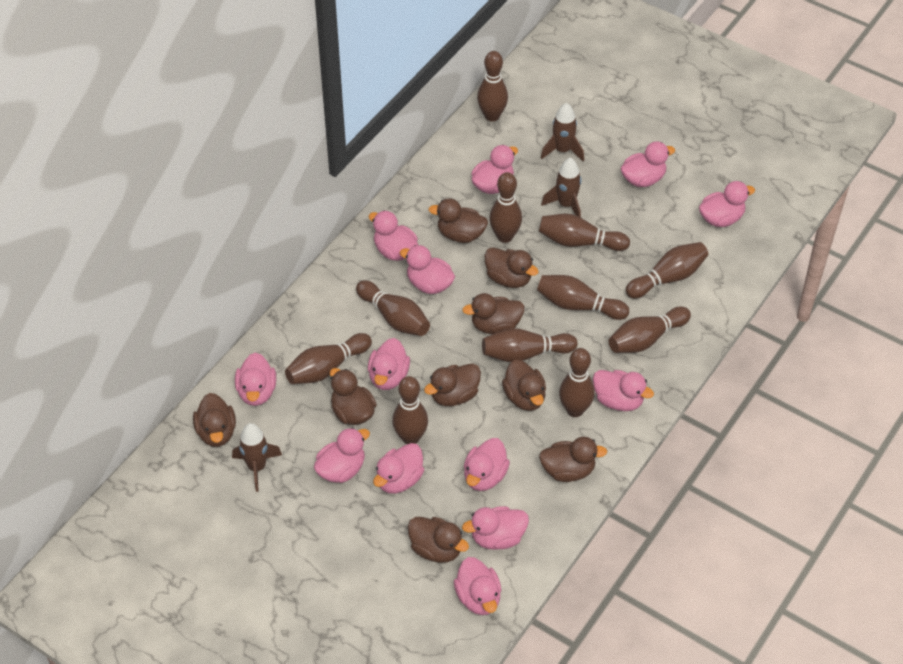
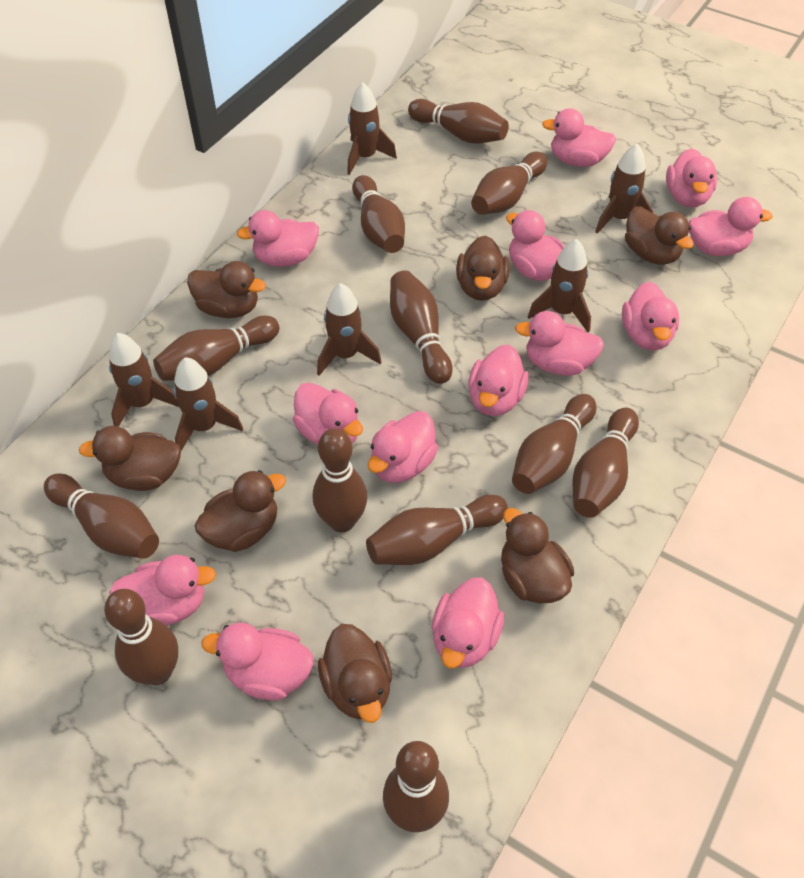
brown bowling pin: 11 -> 12
brown duck: 9 -> 7
brown rocket: 3 -> 6

